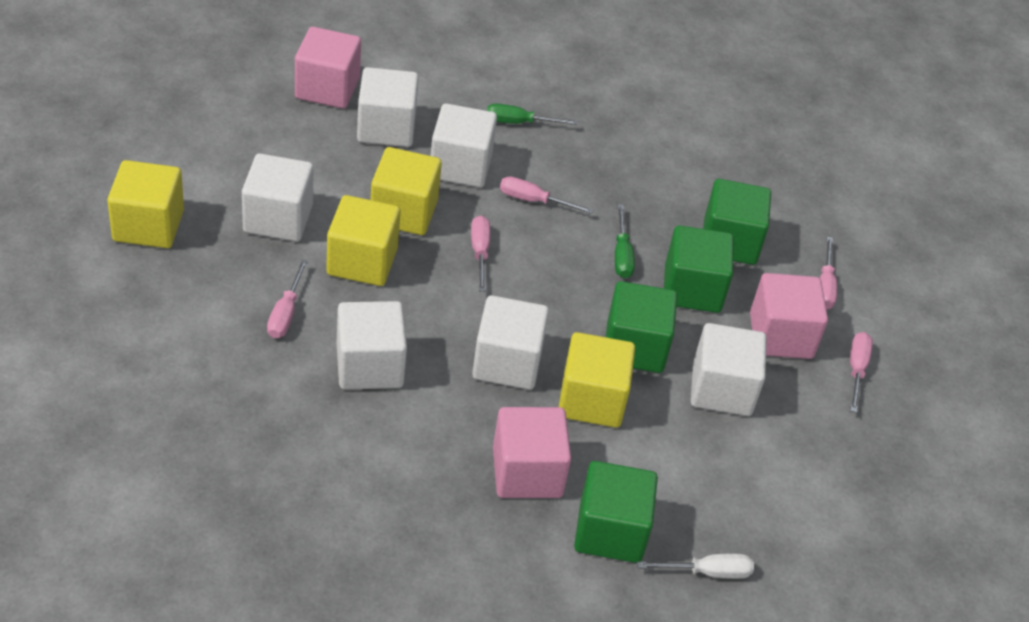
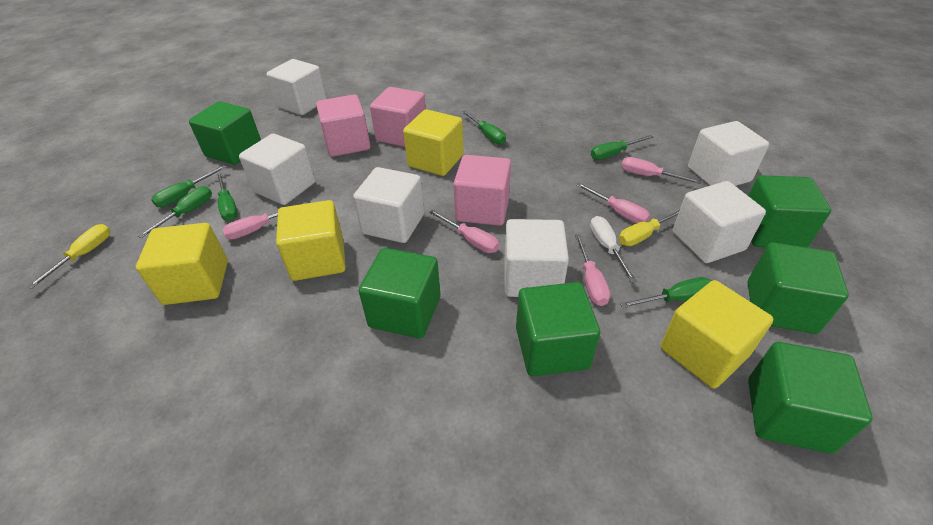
green cube: 4 -> 6
green screwdriver: 2 -> 6
yellow screwdriver: 0 -> 2

